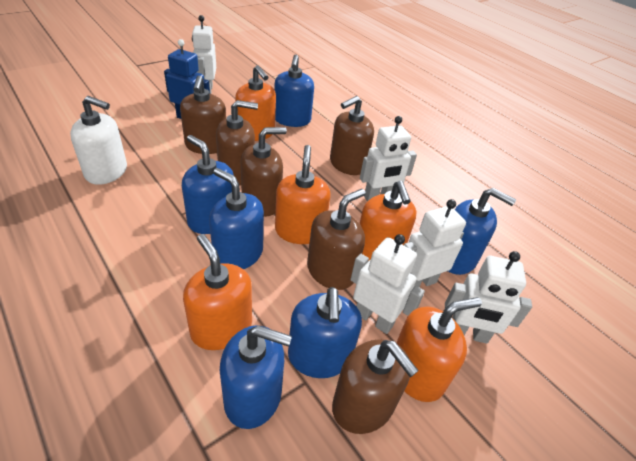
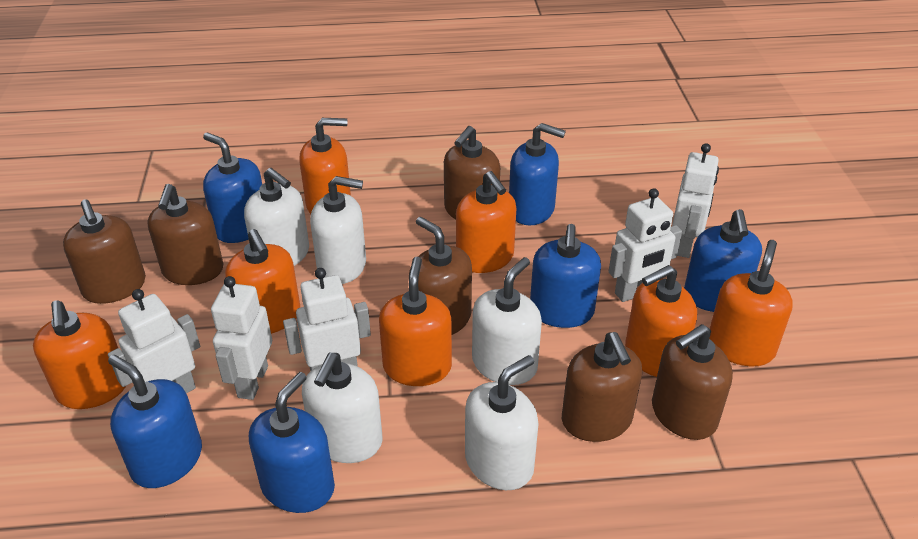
blue robot: 1 -> 0
orange soap dispenser: 5 -> 7
white soap dispenser: 1 -> 5

